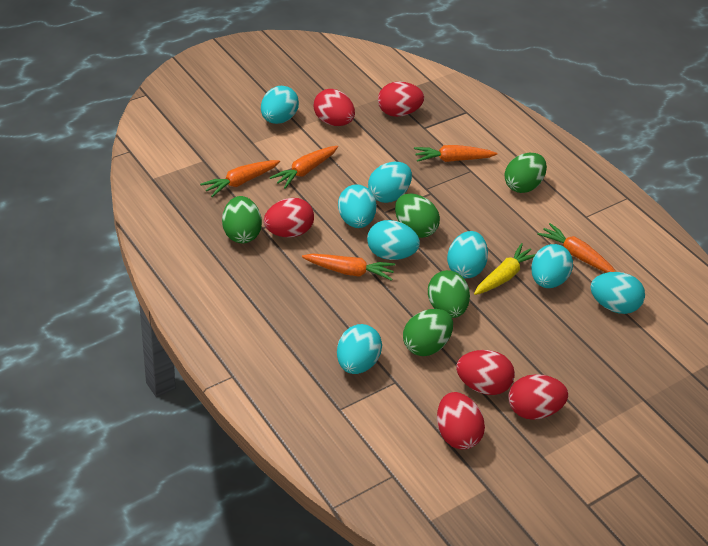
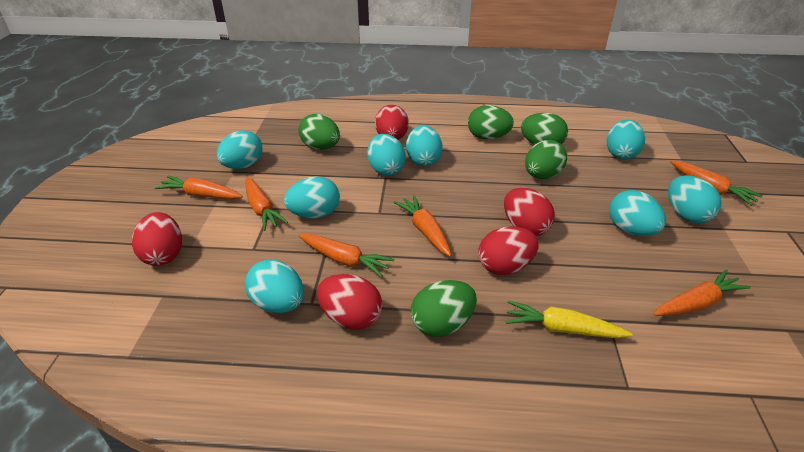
orange carrot: 5 -> 6
red egg: 6 -> 5

